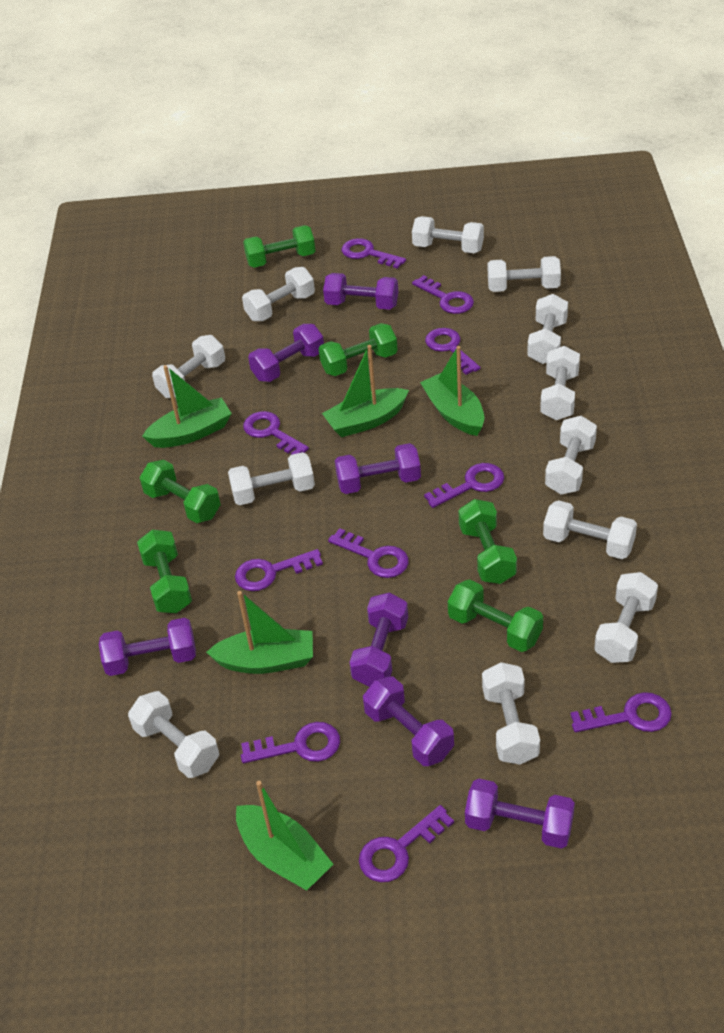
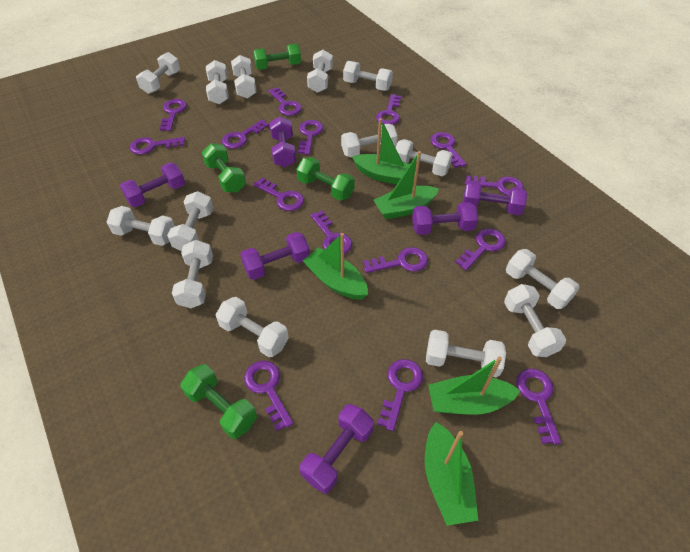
green dumbbell: 6 -> 4
purple dumbbell: 7 -> 6
purple key: 10 -> 15
white dumbbell: 12 -> 14

